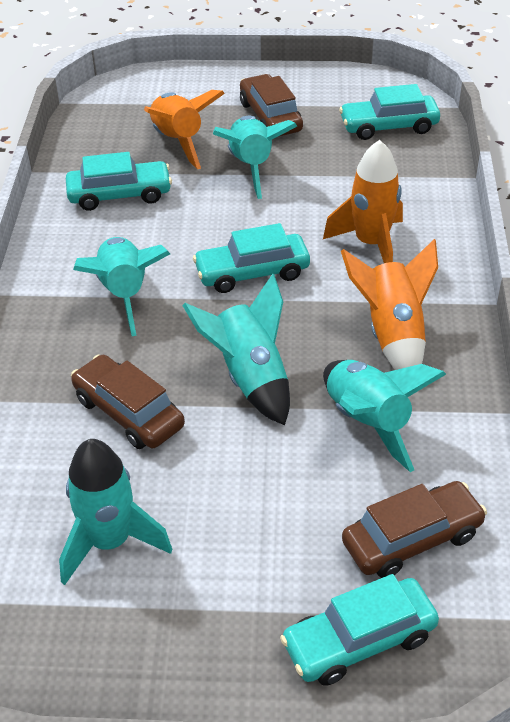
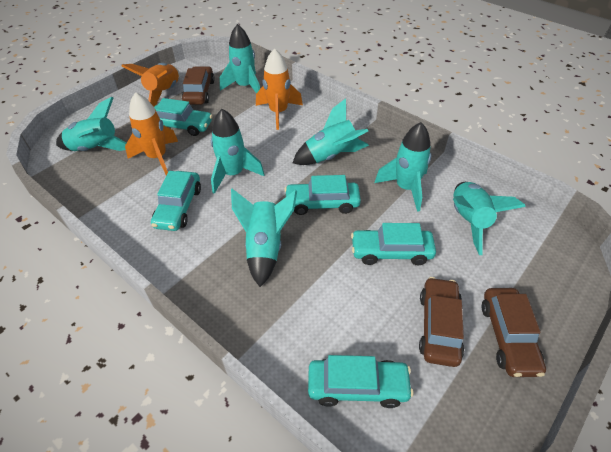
turquoise car: 4 -> 5
turquoise rocket: 5 -> 7

